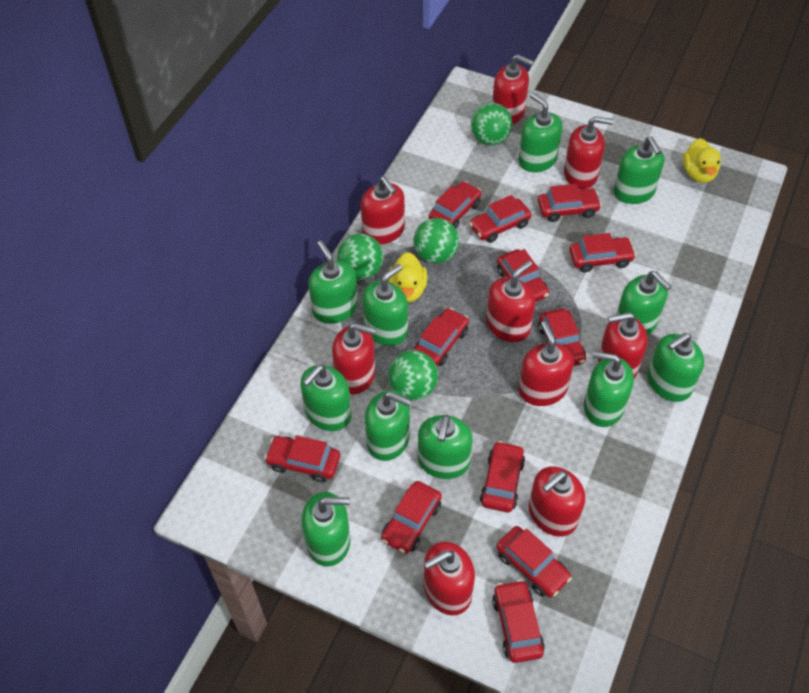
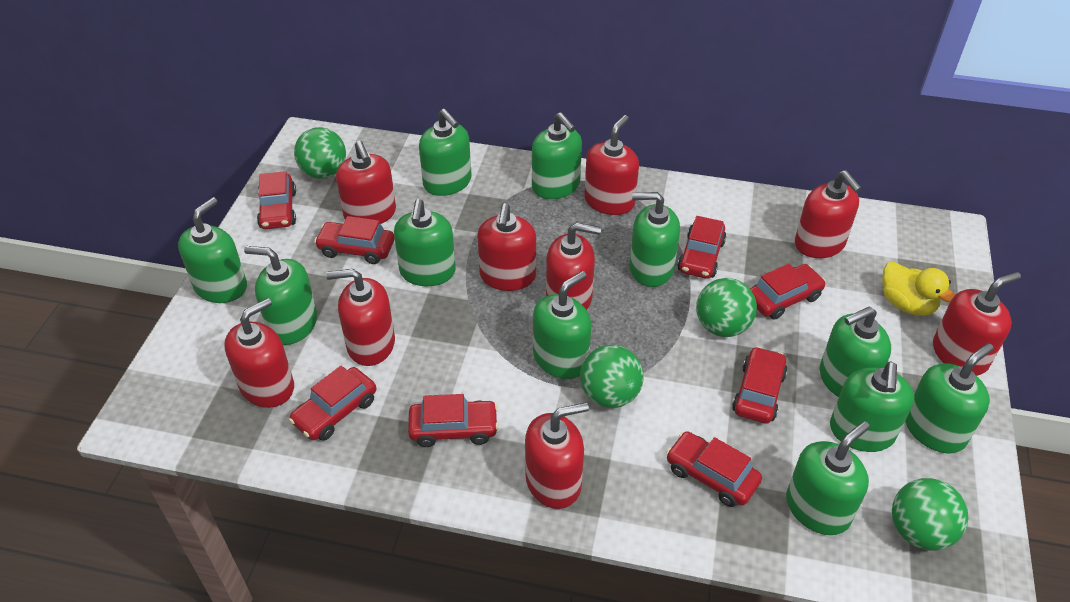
red car: 12 -> 8
yellow duck: 2 -> 1

